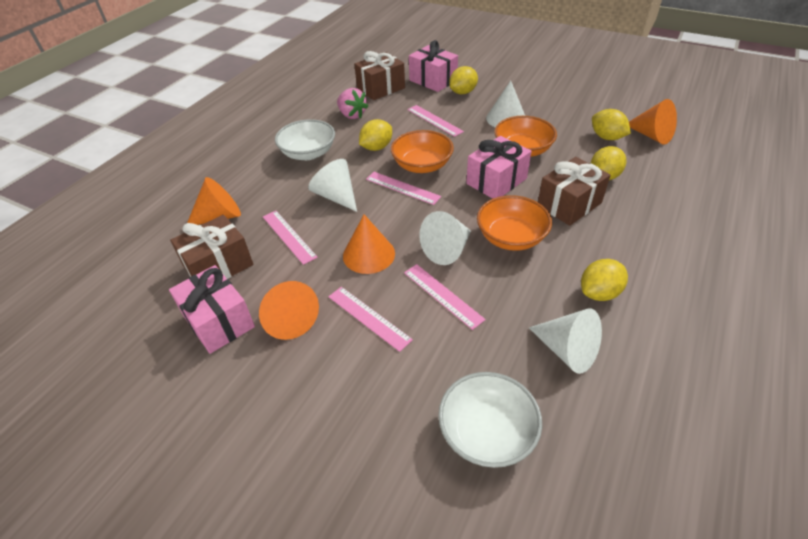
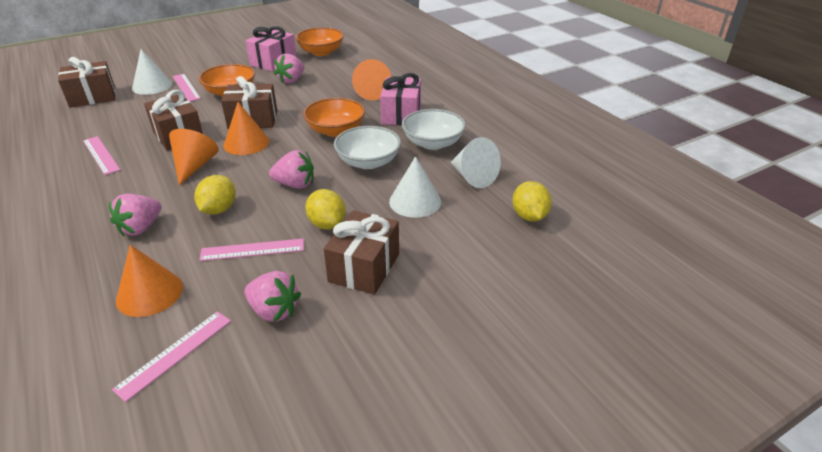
brown gift: 3 -> 4
pink gift: 3 -> 2
pink ruler: 5 -> 4
pink strawberry: 1 -> 4
white cone: 4 -> 3
yellow lemon: 5 -> 3

